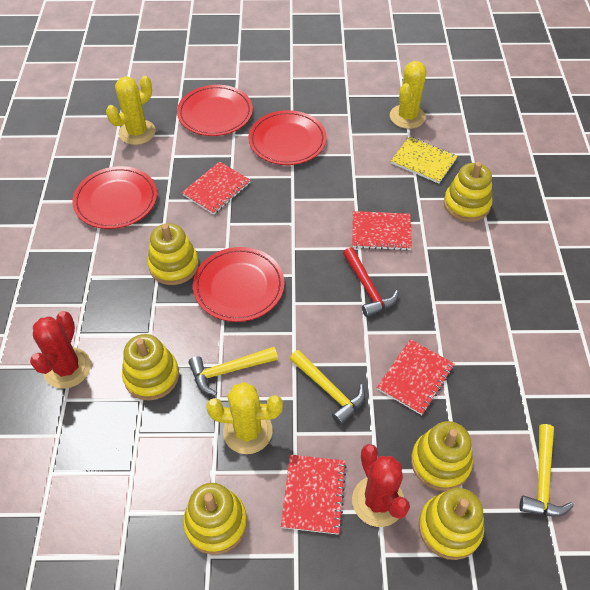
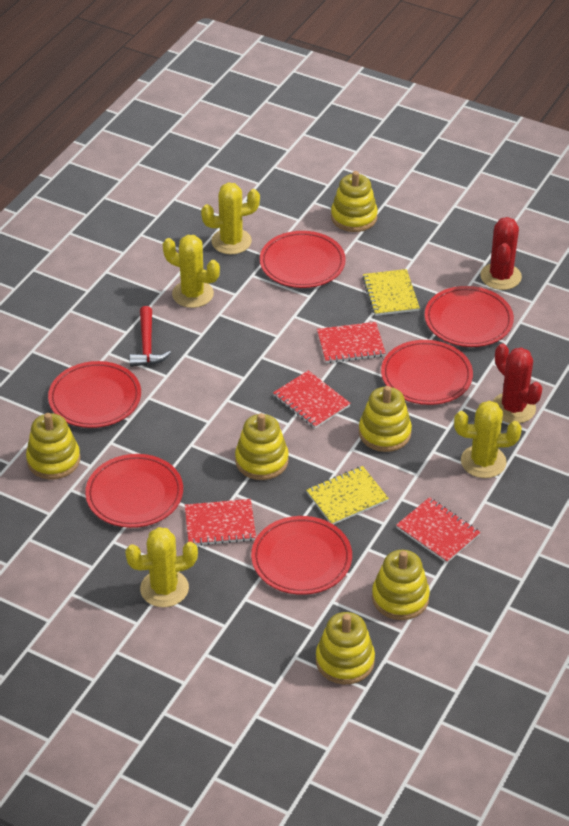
red plate: 4 -> 6
yellow cactus: 3 -> 4
yellow hammer: 3 -> 0
yellow notebook: 1 -> 2

